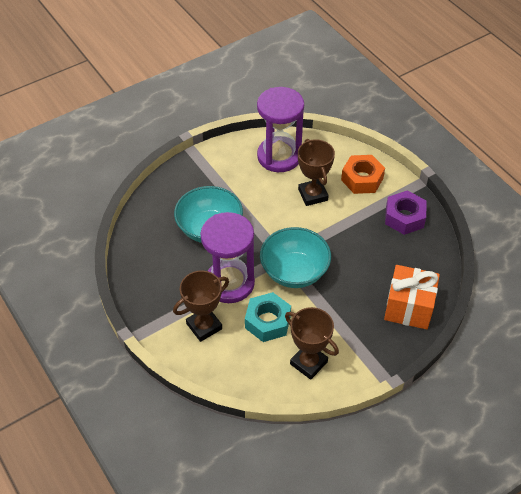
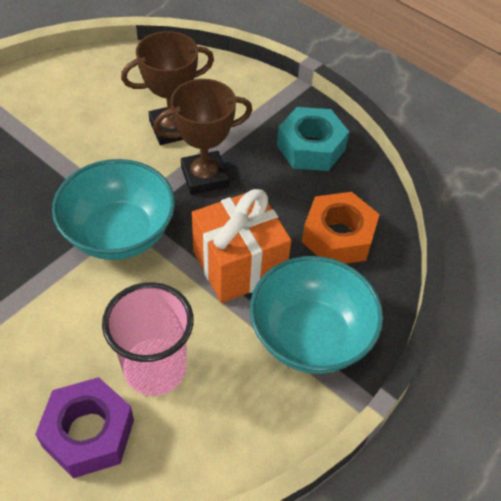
brown trophy: 3 -> 2
pink cup: 0 -> 1
purple hourglass: 2 -> 0

